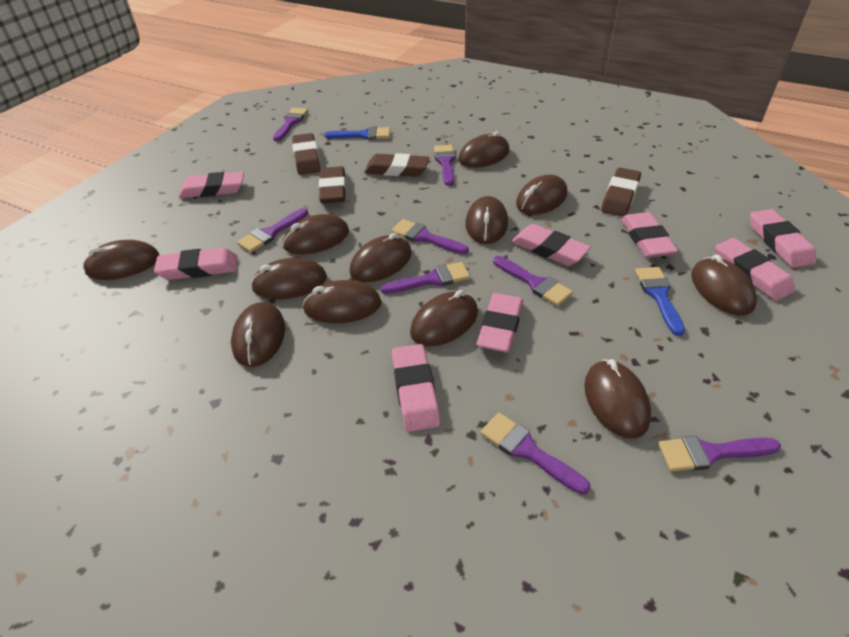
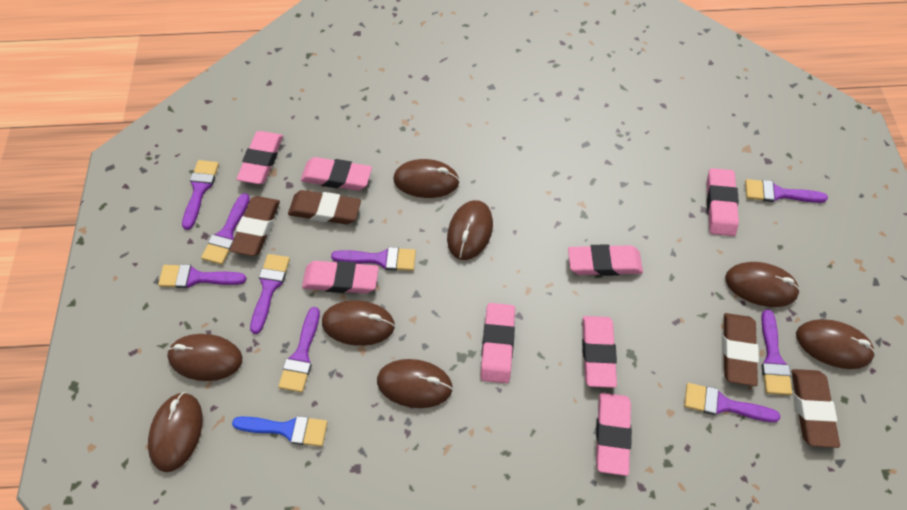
blue brush: 2 -> 1
brown mouse: 12 -> 8
purple brush: 8 -> 9

